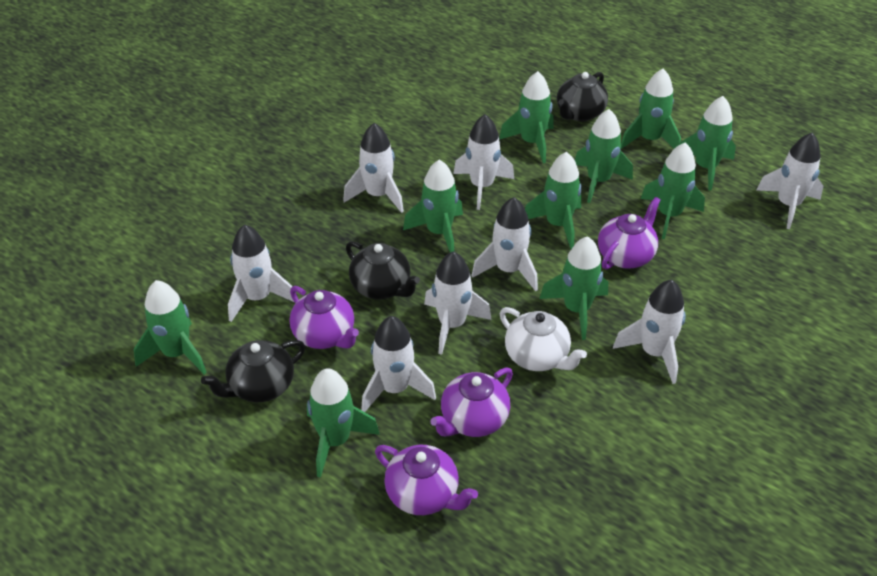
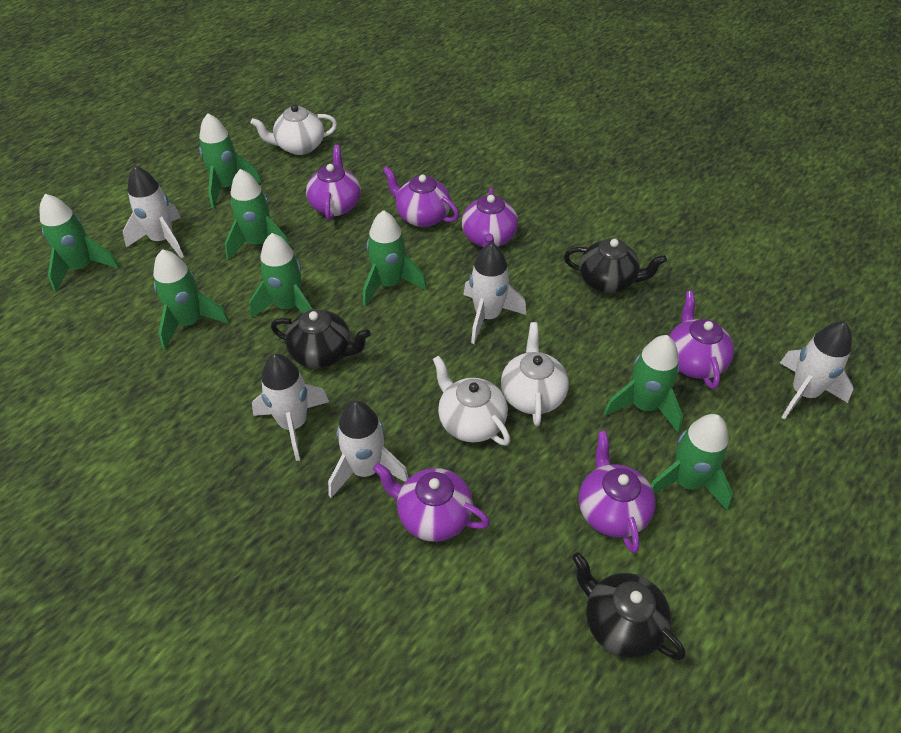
green rocket: 10 -> 8
purple teapot: 4 -> 6
white rocket: 8 -> 5
white teapot: 1 -> 3

